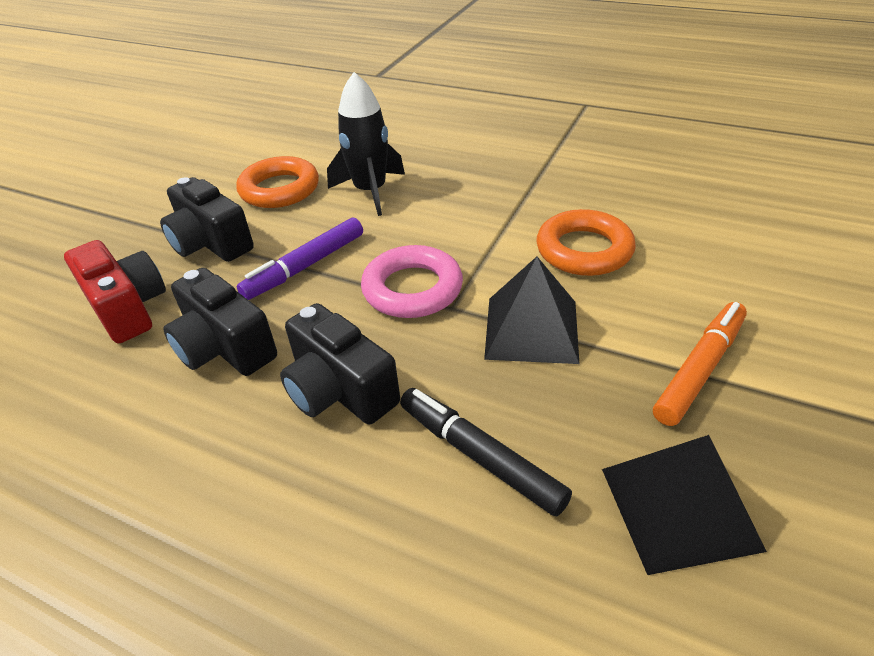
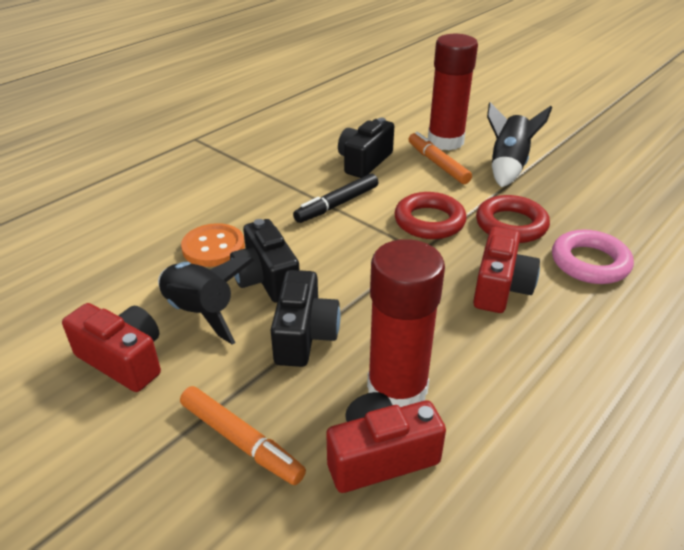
black pyramid: 2 -> 0
black rocket: 1 -> 2
orange button: 0 -> 1
orange marker: 1 -> 2
orange ring: 2 -> 0
purple marker: 1 -> 0
red camera: 1 -> 3
red glue stick: 0 -> 2
red ring: 0 -> 2

